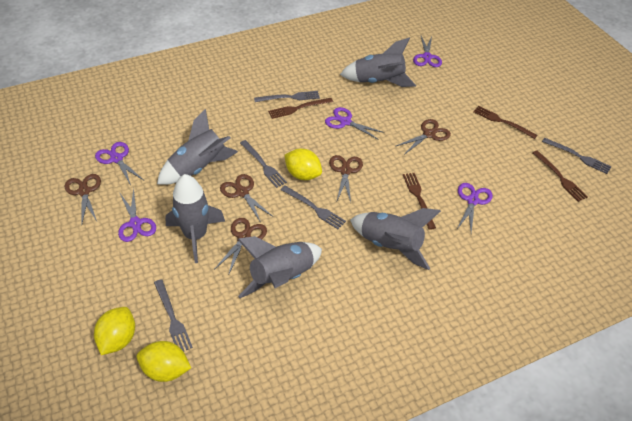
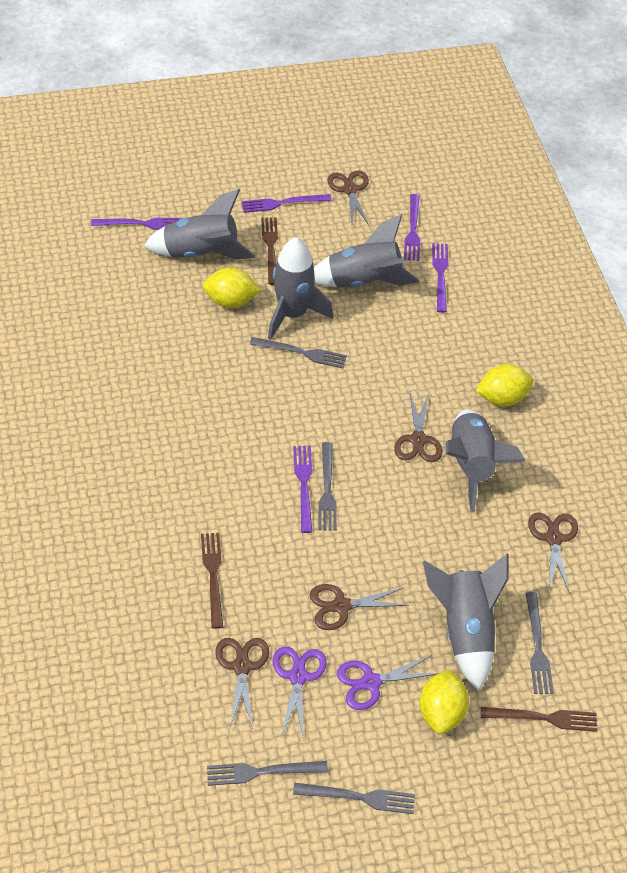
brown fork: 4 -> 3
purple fork: 0 -> 5
purple scissors: 5 -> 2

